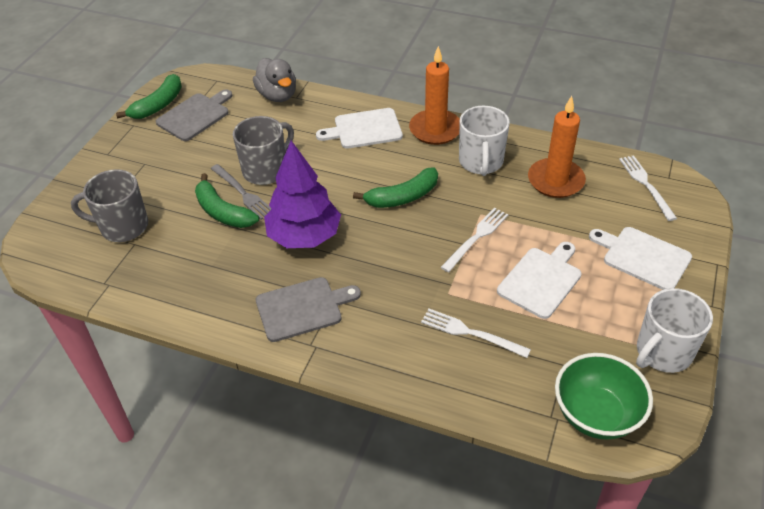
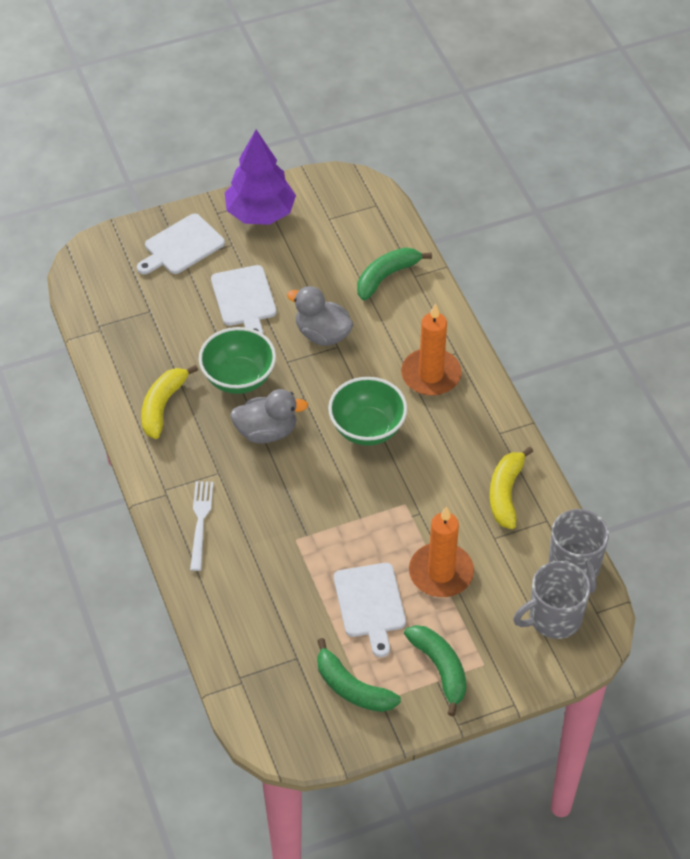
green bowl: 1 -> 2
grey cutting board: 2 -> 0
grey duck: 1 -> 2
grey fork: 1 -> 0
white fork: 3 -> 1
white mug: 2 -> 0
yellow banana: 0 -> 2

